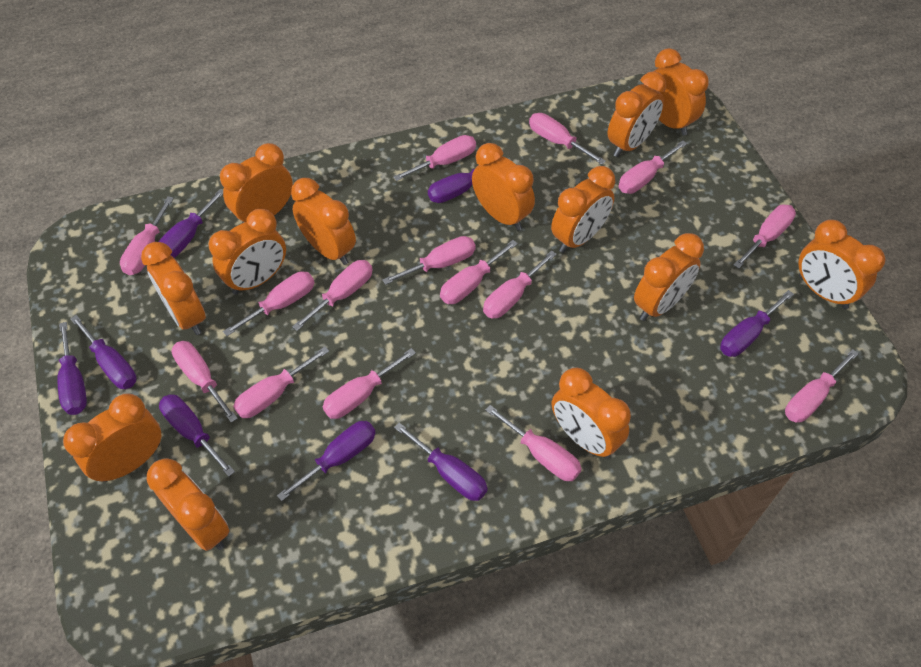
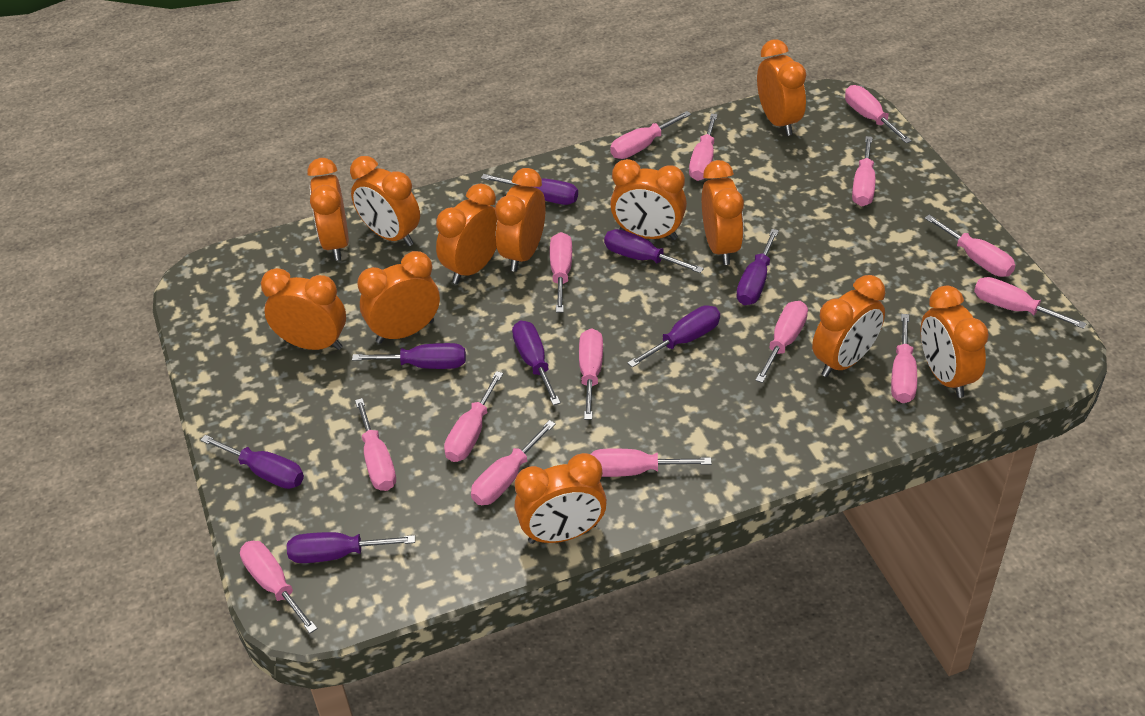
orange clock: 13 -> 12

